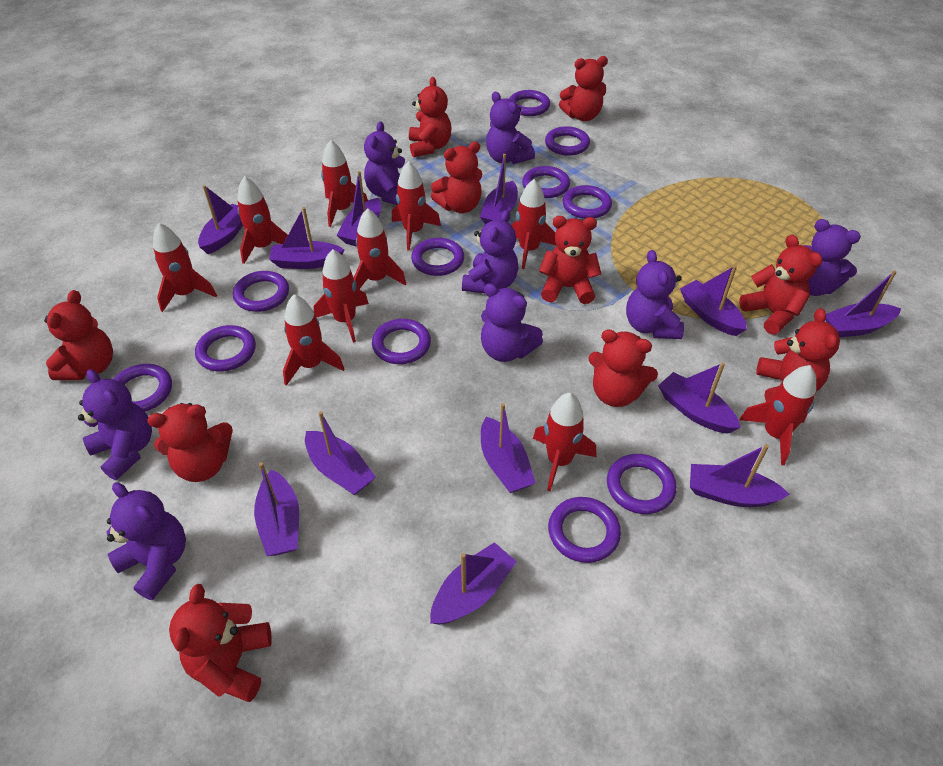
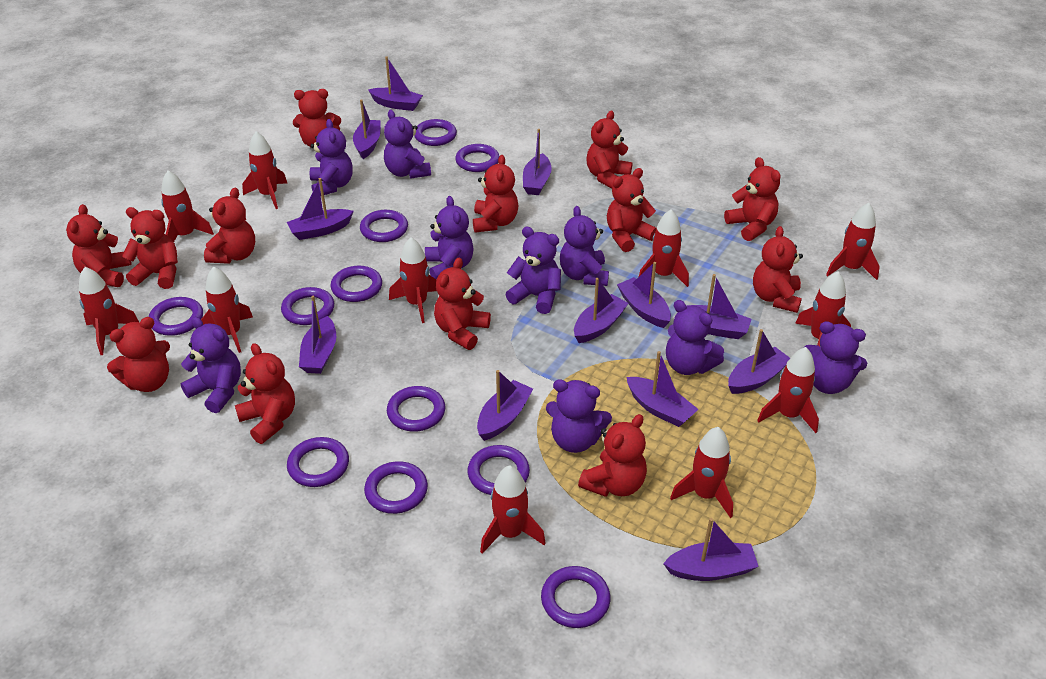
purple teddy bear: 8 -> 9
red rocket: 10 -> 11
red teddy bear: 10 -> 13

